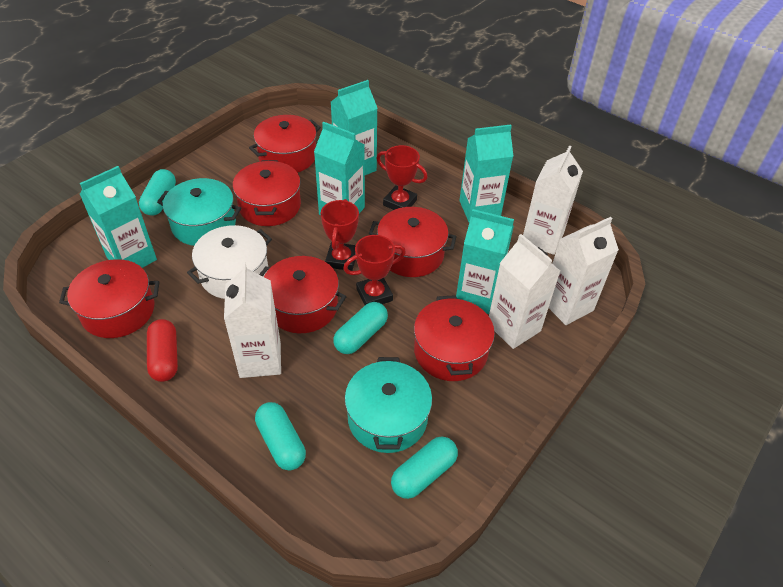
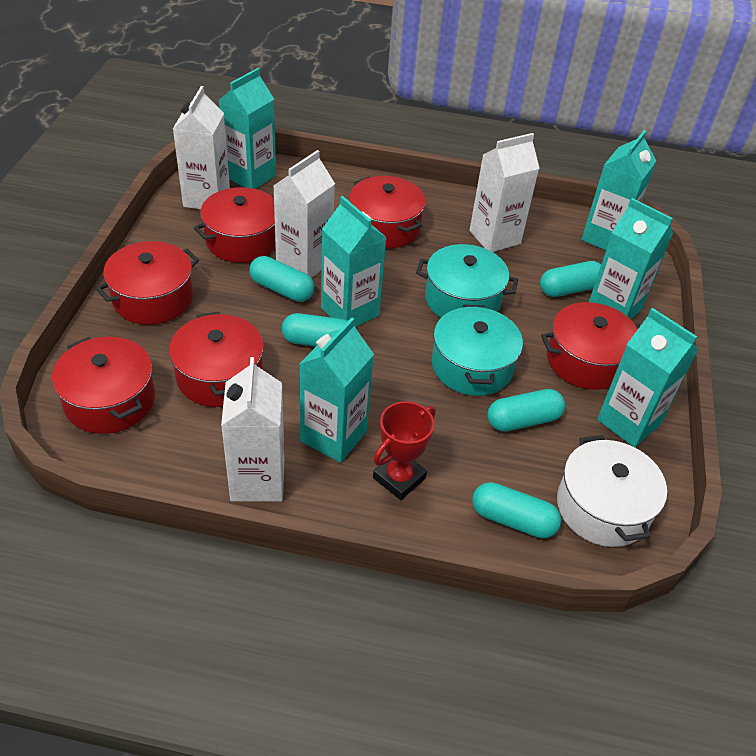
red capsule: 1 -> 0
red trophy: 3 -> 1
turquoise capsule: 4 -> 5
turquoise carton: 5 -> 6

